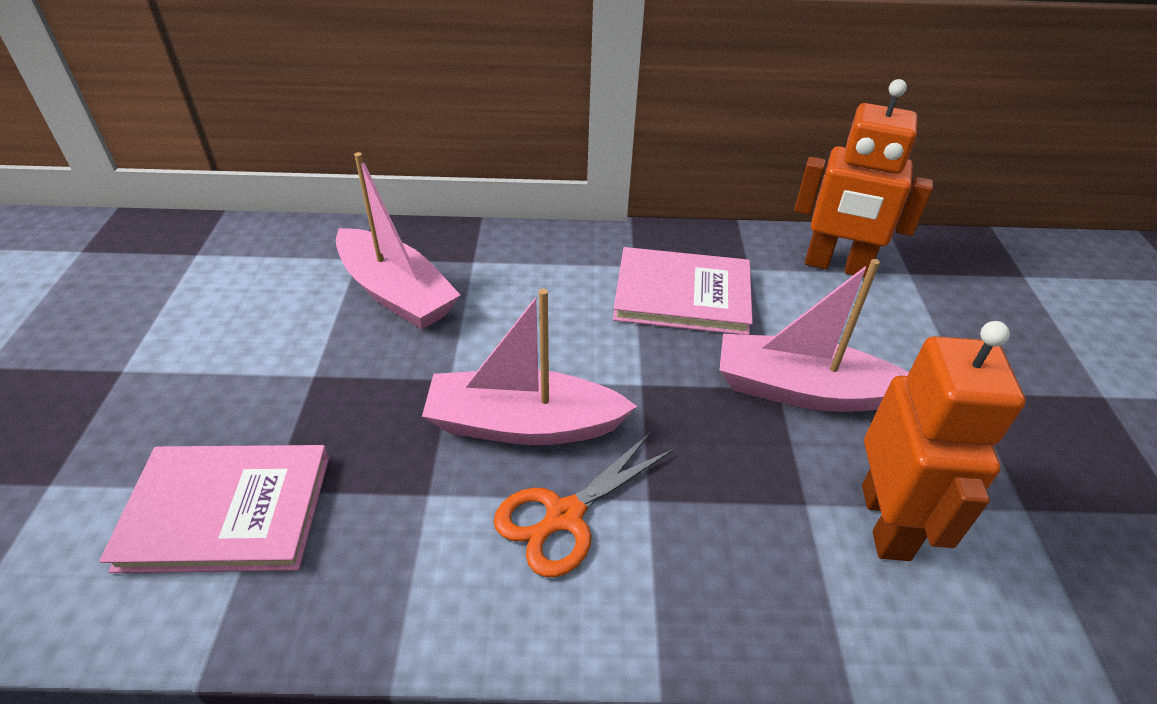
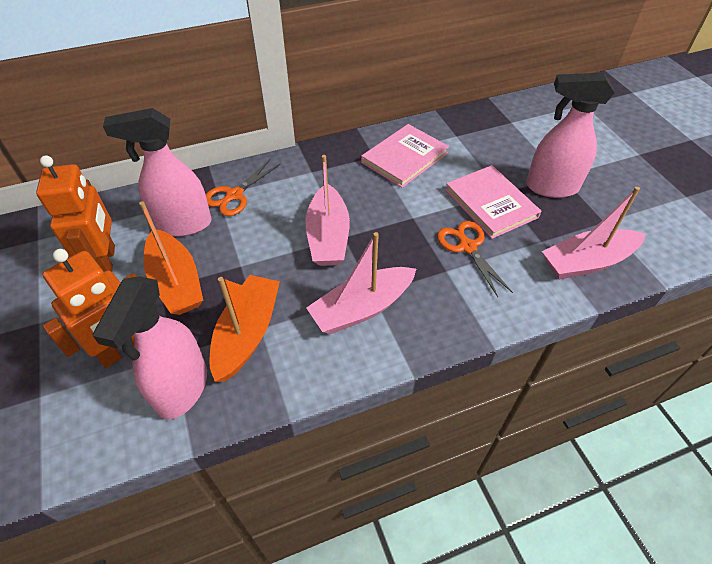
orange boat: 0 -> 2
orange scissors: 1 -> 2
pink spray bottle: 0 -> 3

